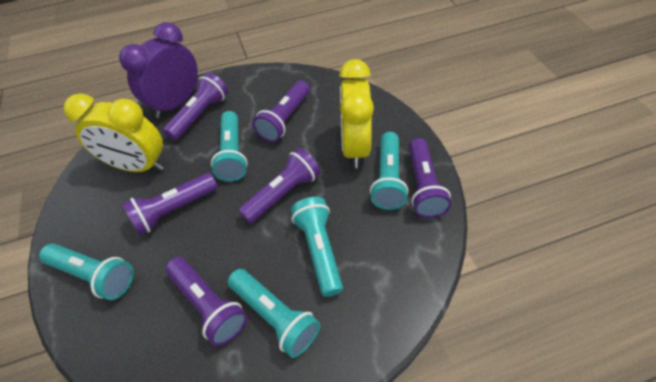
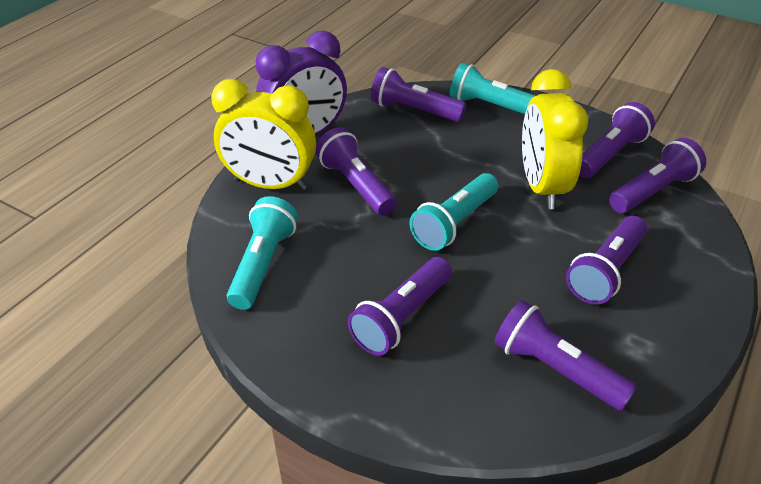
purple flashlight: 6 -> 7
turquoise flashlight: 5 -> 3

